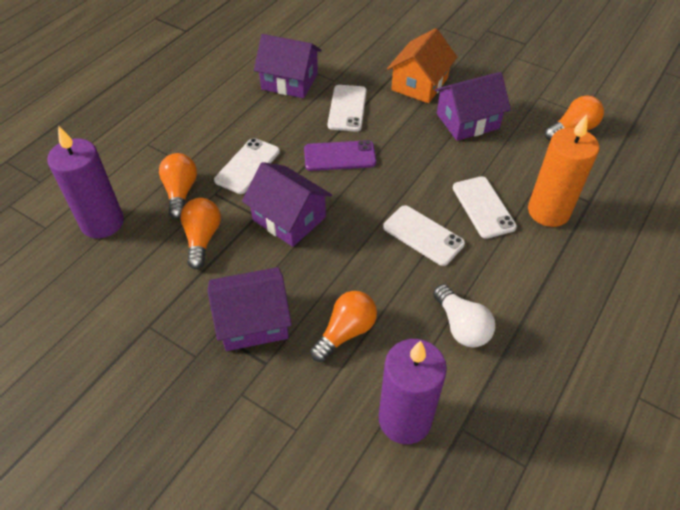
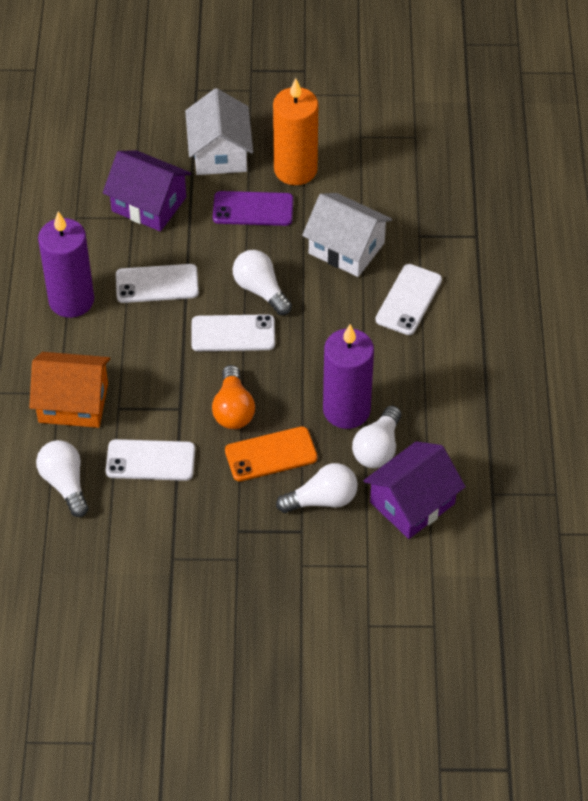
orange light bulb: 4 -> 1
orange phone: 0 -> 1
purple house: 4 -> 2
white house: 0 -> 2
white light bulb: 1 -> 4

